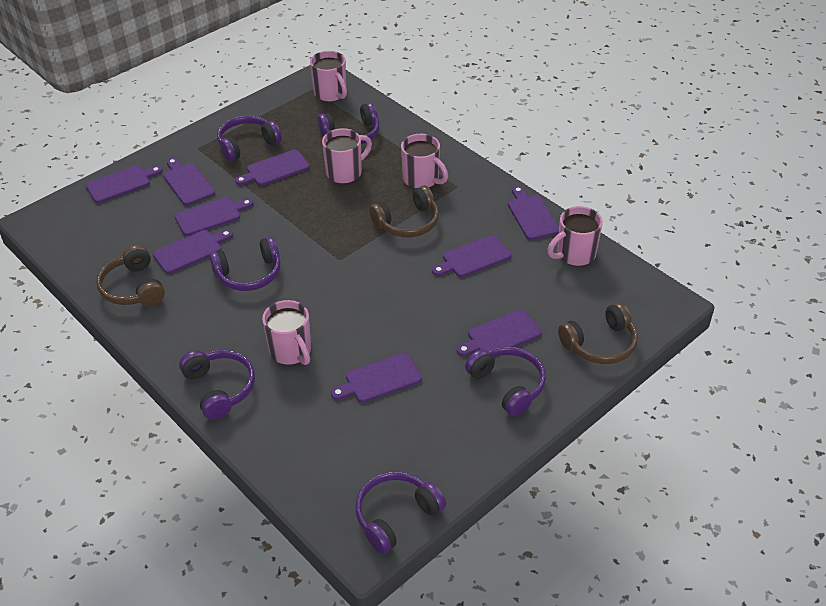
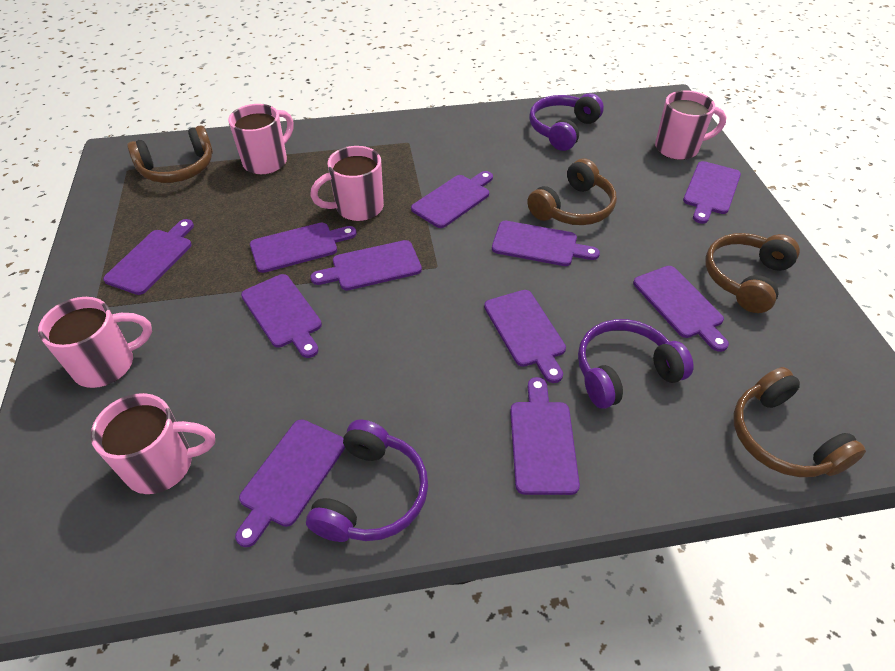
brown headphones: 3 -> 4
purple cutting board: 9 -> 11
purple headphones: 6 -> 3

